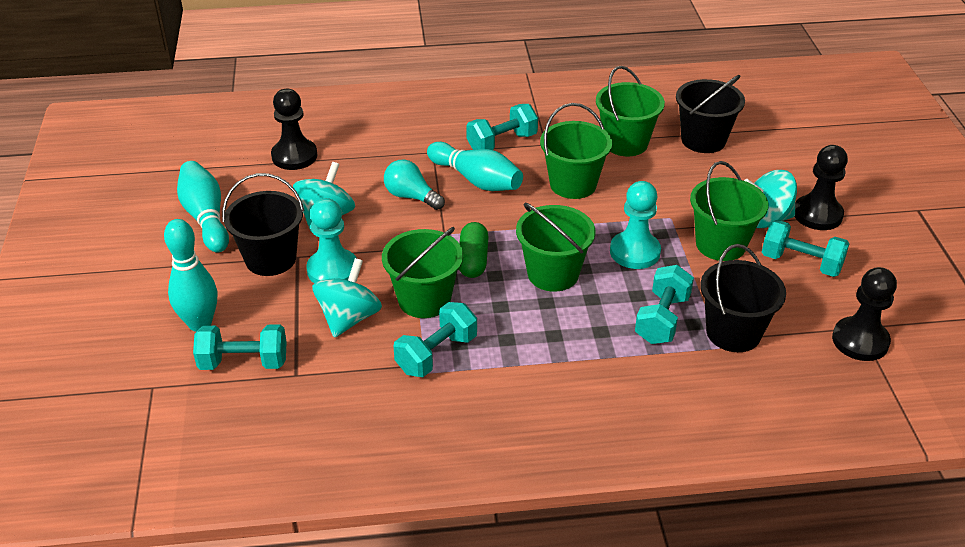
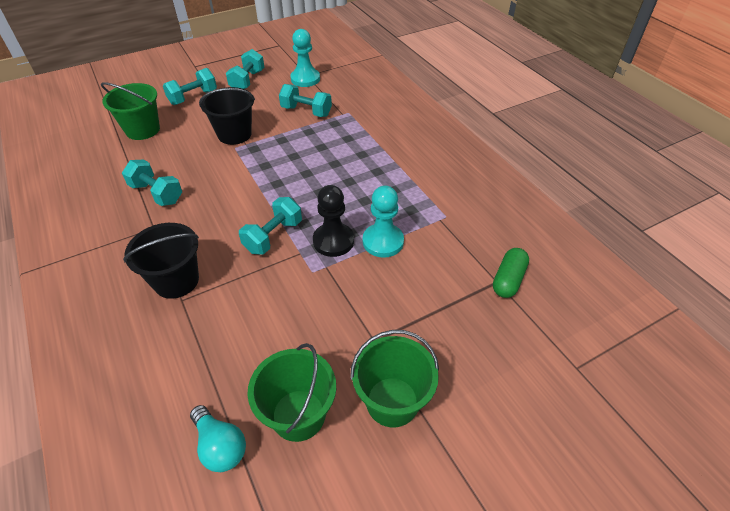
black bucket: 3 -> 2
black pawn: 3 -> 1
green bucket: 5 -> 3
turquoise bowling pin: 3 -> 0
turquoise spinning top: 3 -> 0

